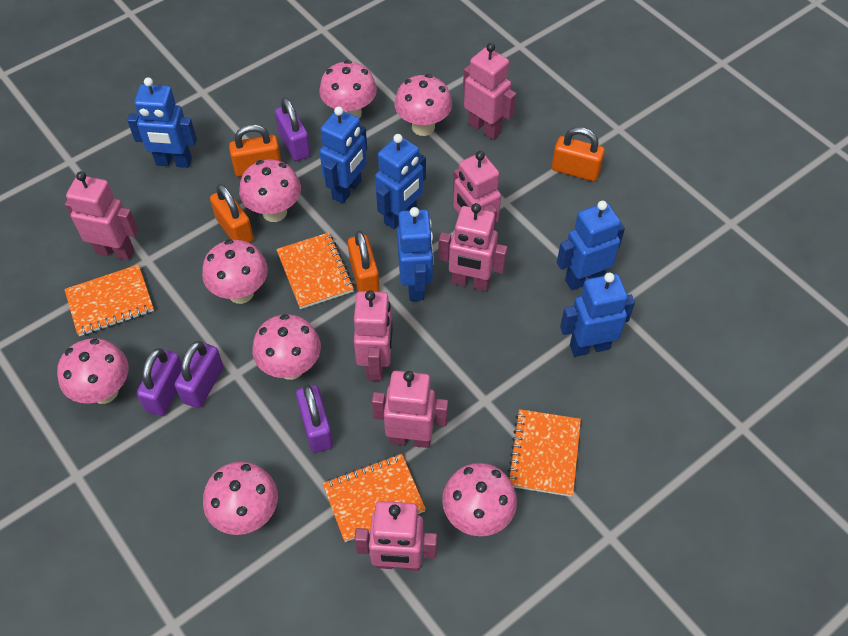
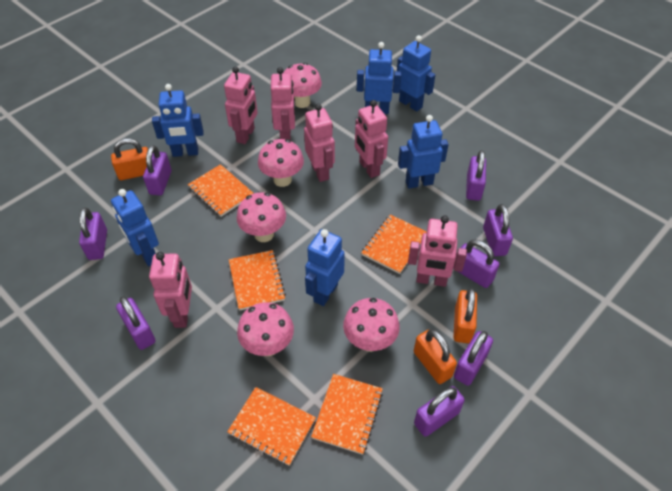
orange notebook: 4 -> 5
orange padlock: 4 -> 3
pink mushroom: 8 -> 5
pink robot: 7 -> 6
purple padlock: 4 -> 8

